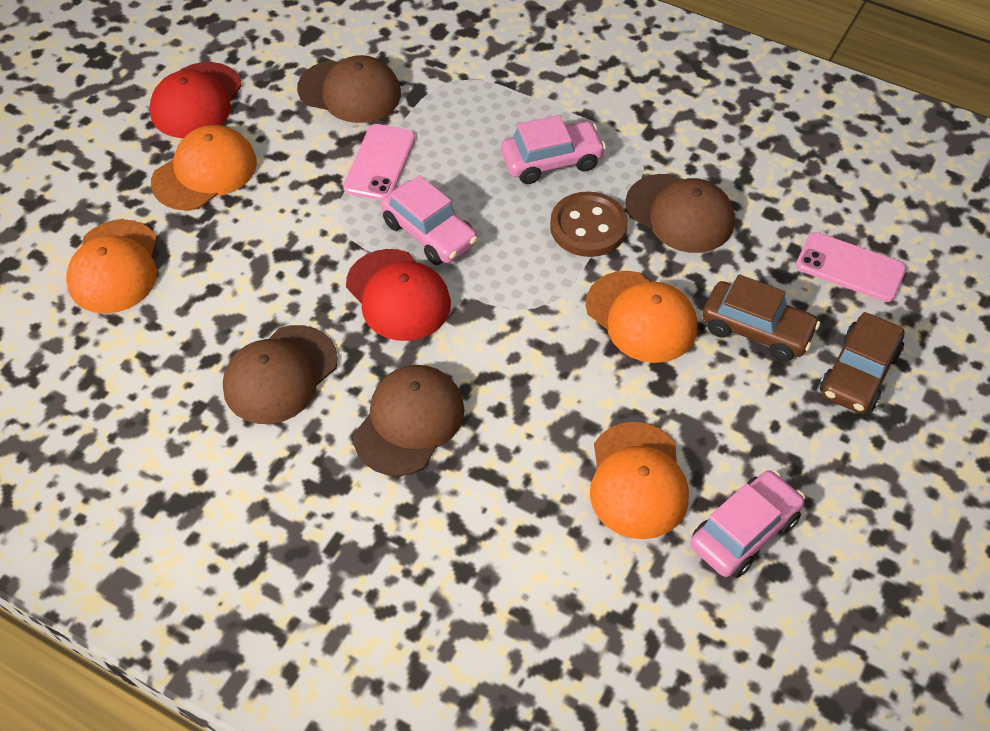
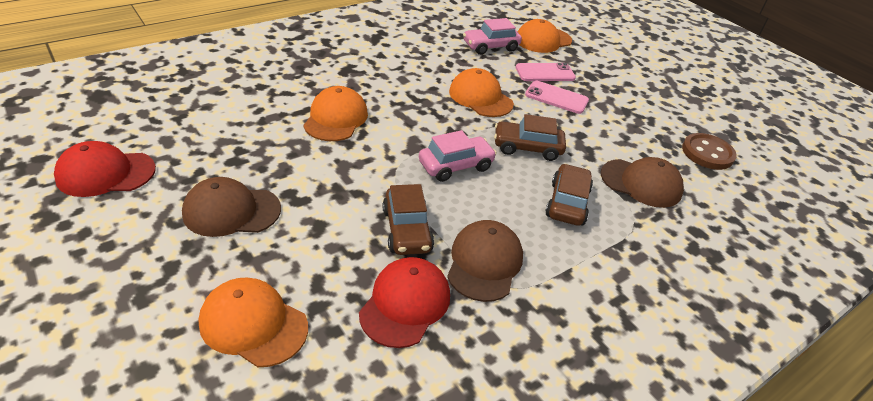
brown cap: 4 -> 3
brown car: 2 -> 3
pink car: 3 -> 2

